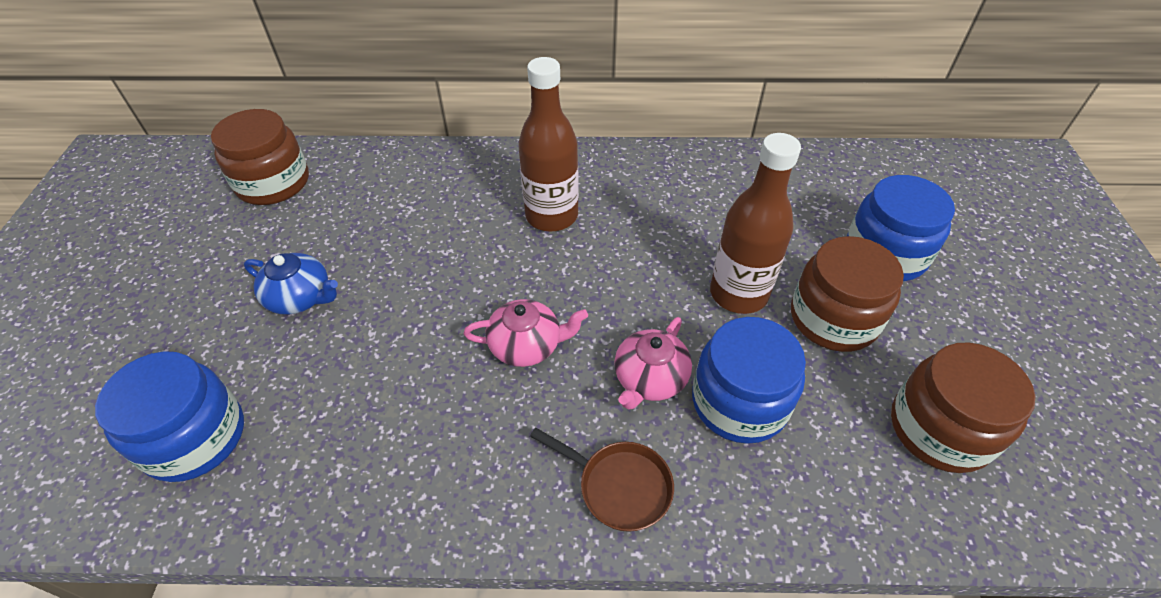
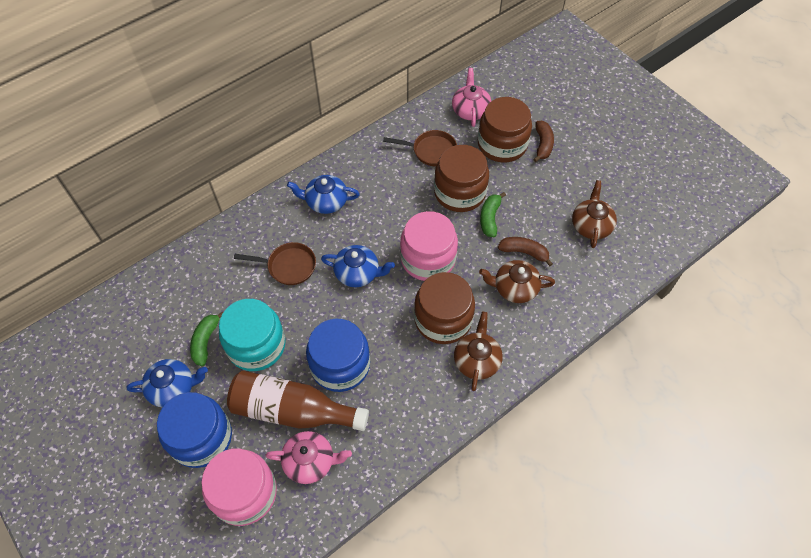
blue jar: 3 -> 2
blue teapot: 1 -> 3
brown banana: 0 -> 2
brown bottle: 2 -> 1
brown pan: 1 -> 2
brown teapot: 0 -> 3
green banana: 0 -> 2
pink jar: 0 -> 2
turquoise jar: 0 -> 1

